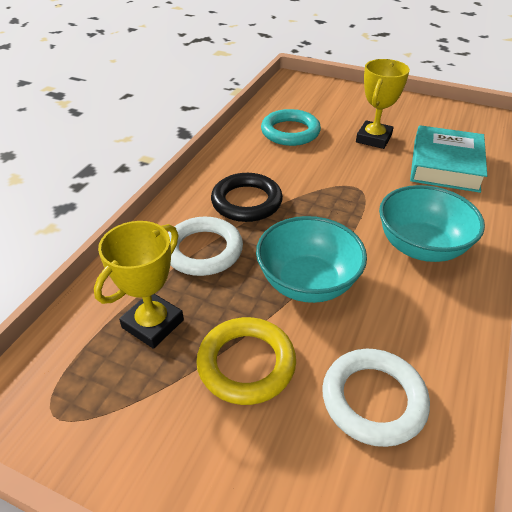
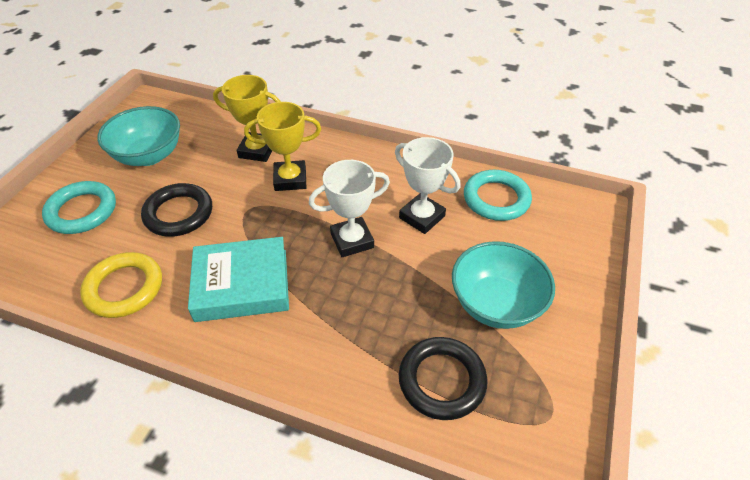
black ring: 1 -> 2
turquoise ring: 1 -> 2
white ring: 2 -> 0
white trophy: 0 -> 2

